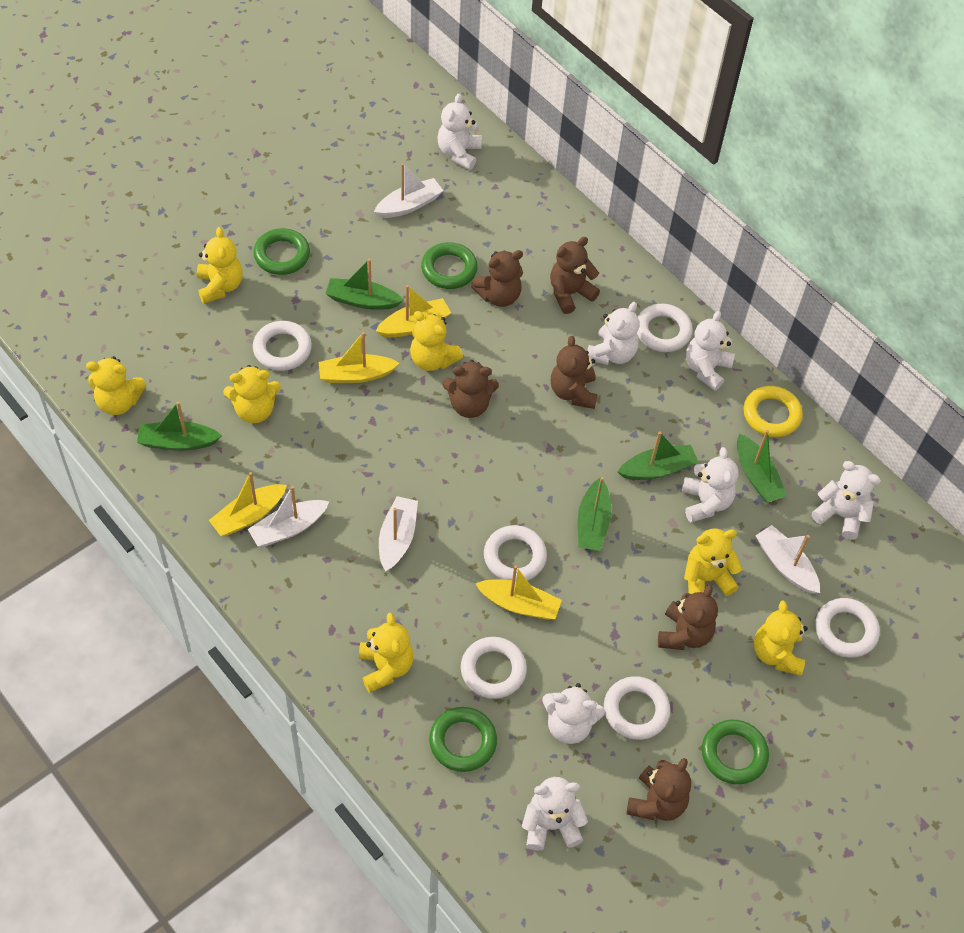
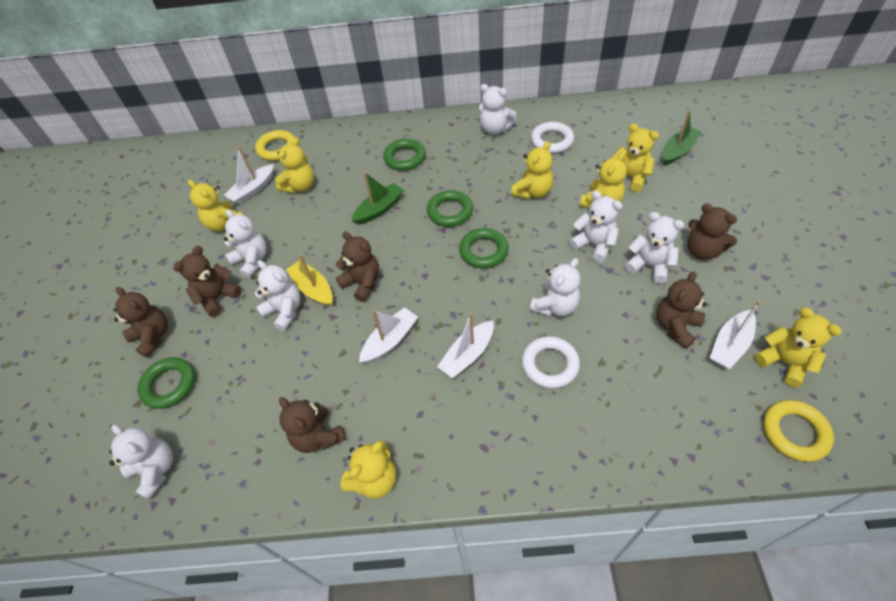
green boat: 5 -> 2
white ring: 6 -> 2
yellow boat: 4 -> 1
yellow ring: 1 -> 2

